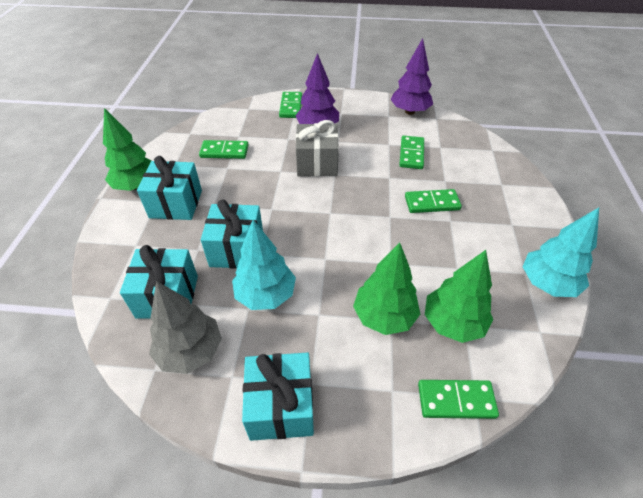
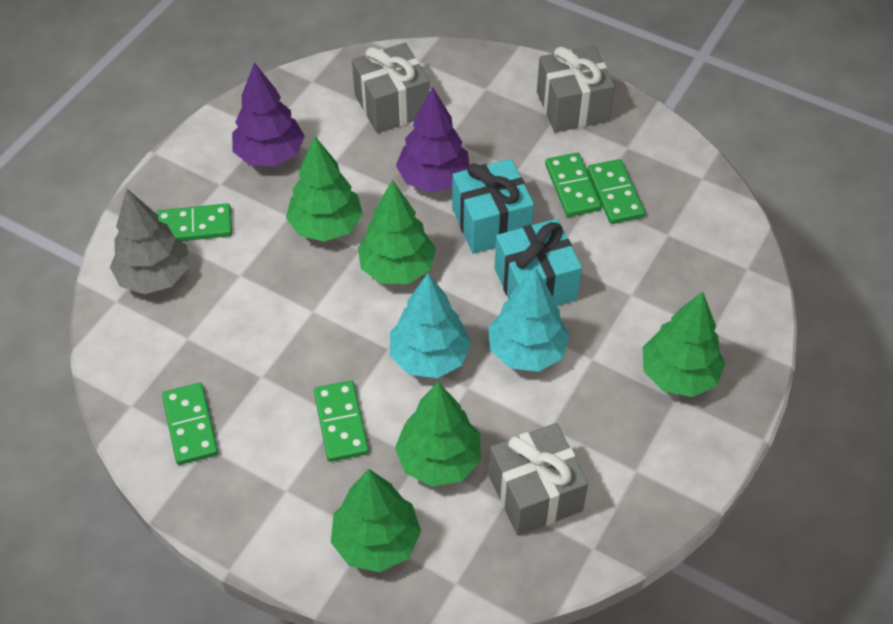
green tree: 3 -> 5
grey gift: 1 -> 3
turquoise gift: 4 -> 2

